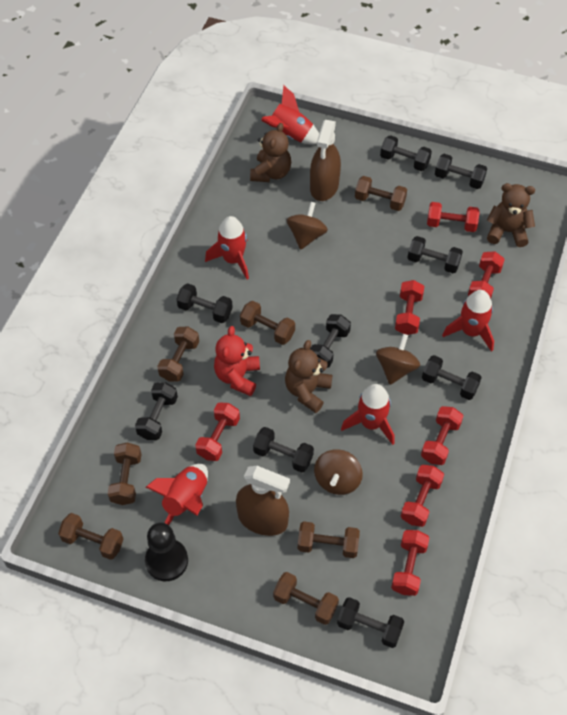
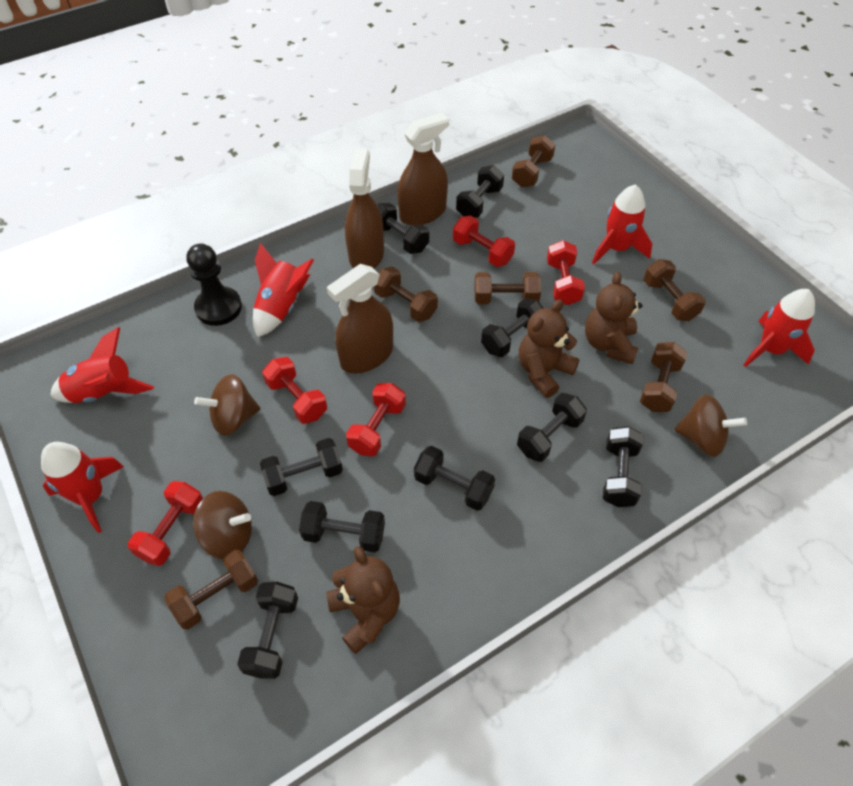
brown dumbbell: 7 -> 6
brown spray bottle: 2 -> 3
red dumbbell: 7 -> 5
red teddy bear: 1 -> 0

